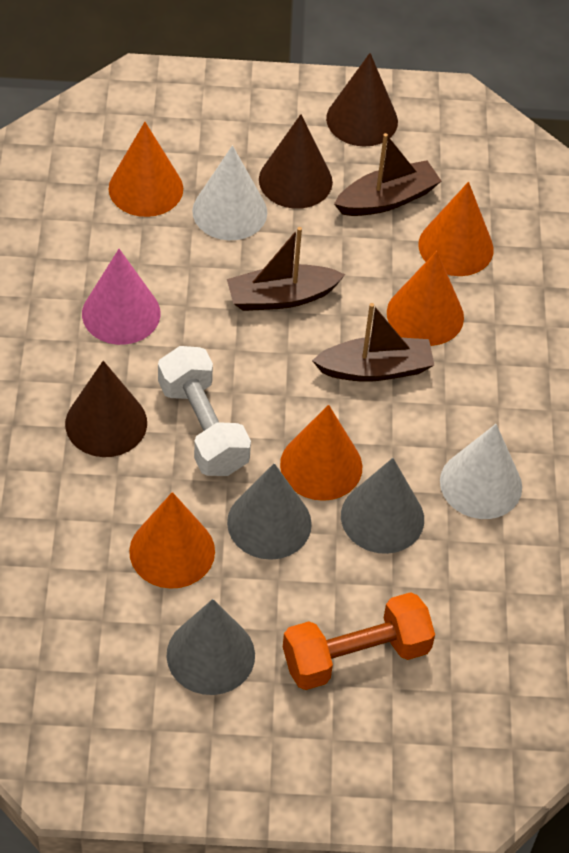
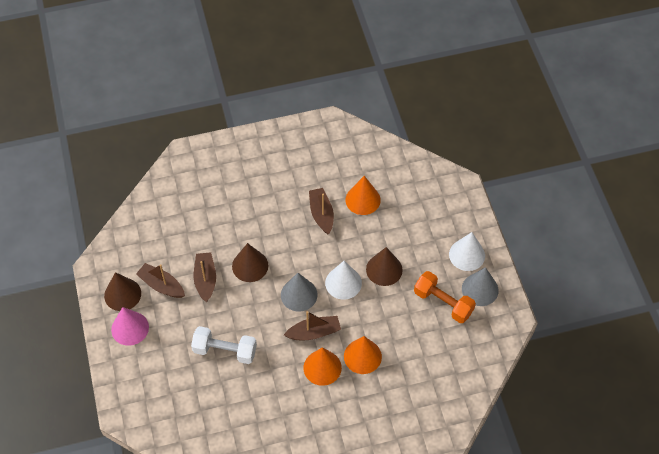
brown boat: 3 -> 4
grey cone: 3 -> 2
orange cone: 5 -> 3

